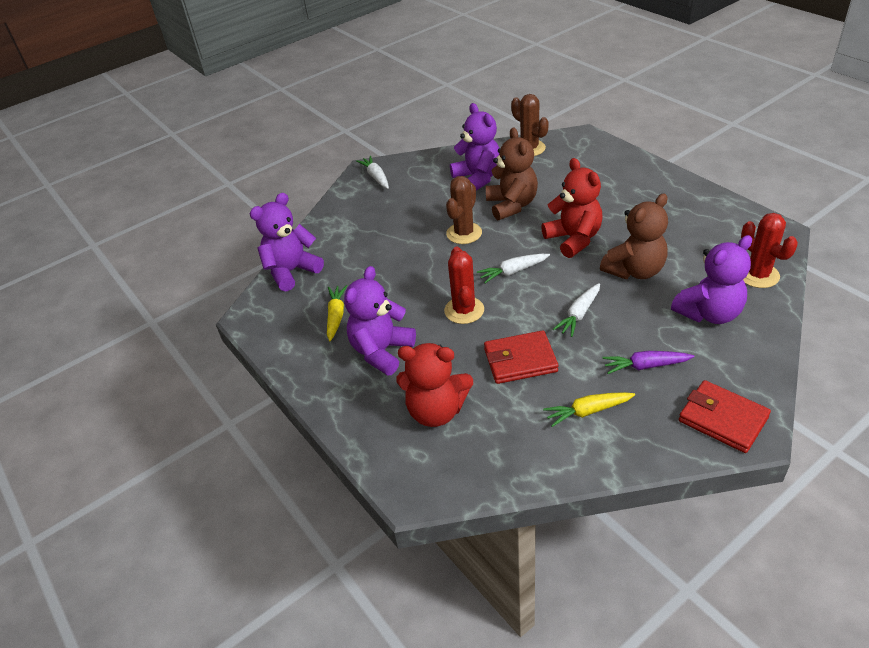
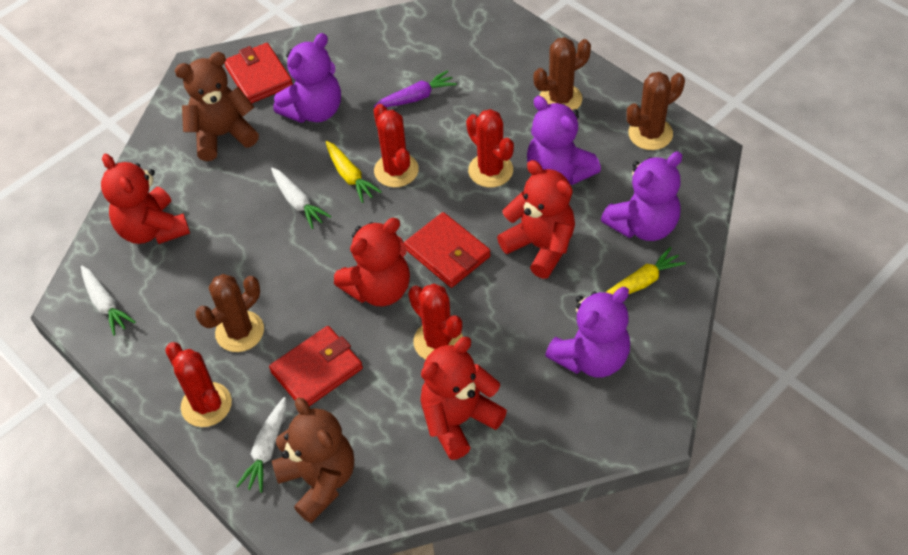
brown cactus: 2 -> 3
red cactus: 2 -> 4
red teddy bear: 2 -> 4
red wallet: 2 -> 3

